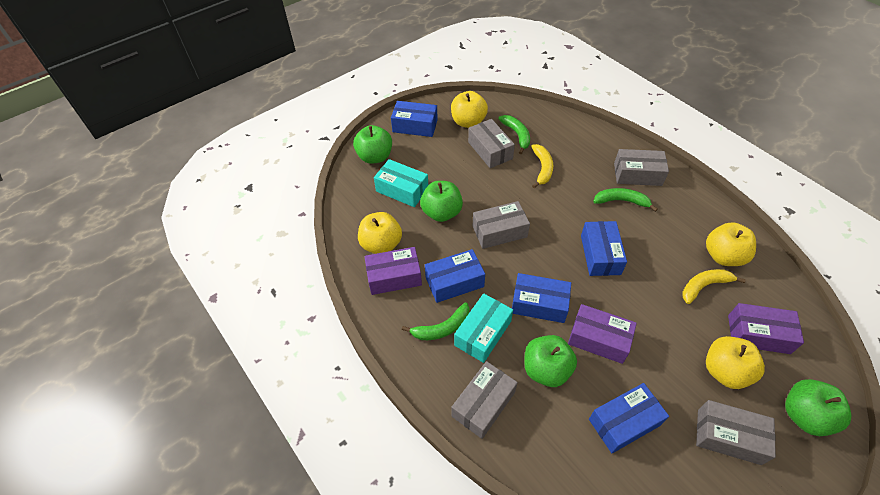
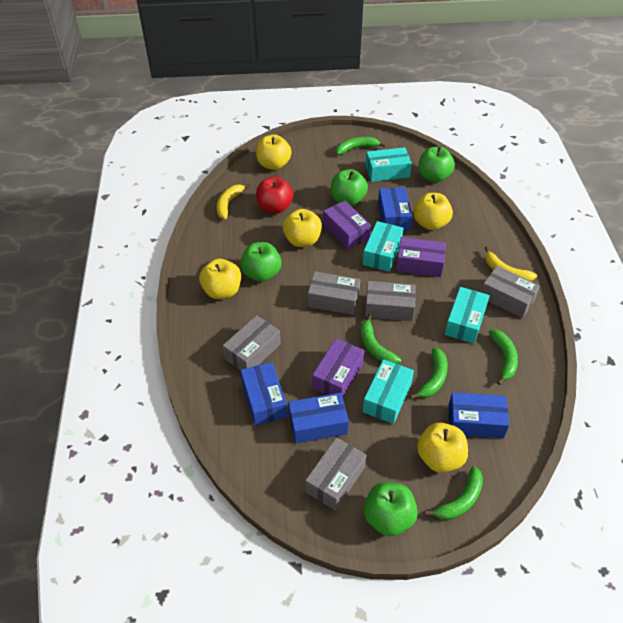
blue box: 5 -> 4
green banana: 3 -> 5
red apple: 0 -> 1
turquoise box: 2 -> 4
yellow apple: 4 -> 5

